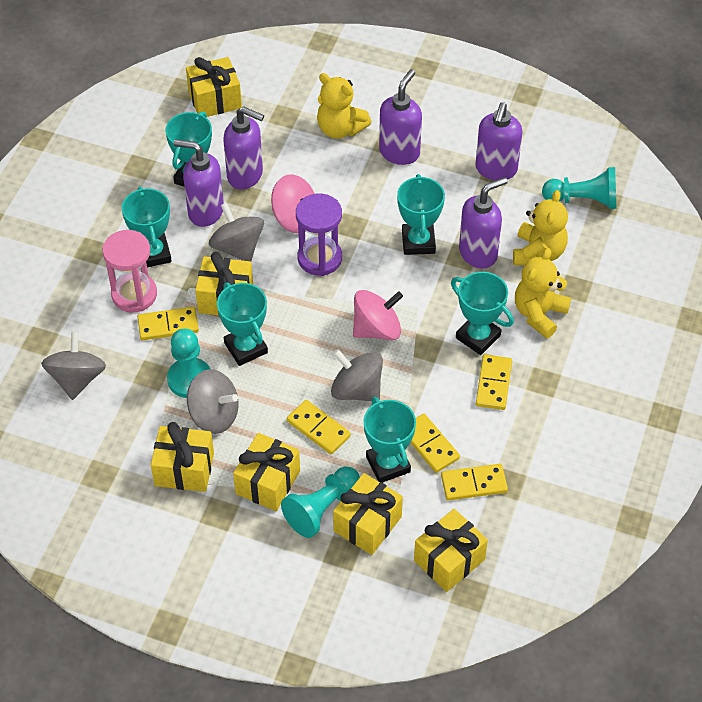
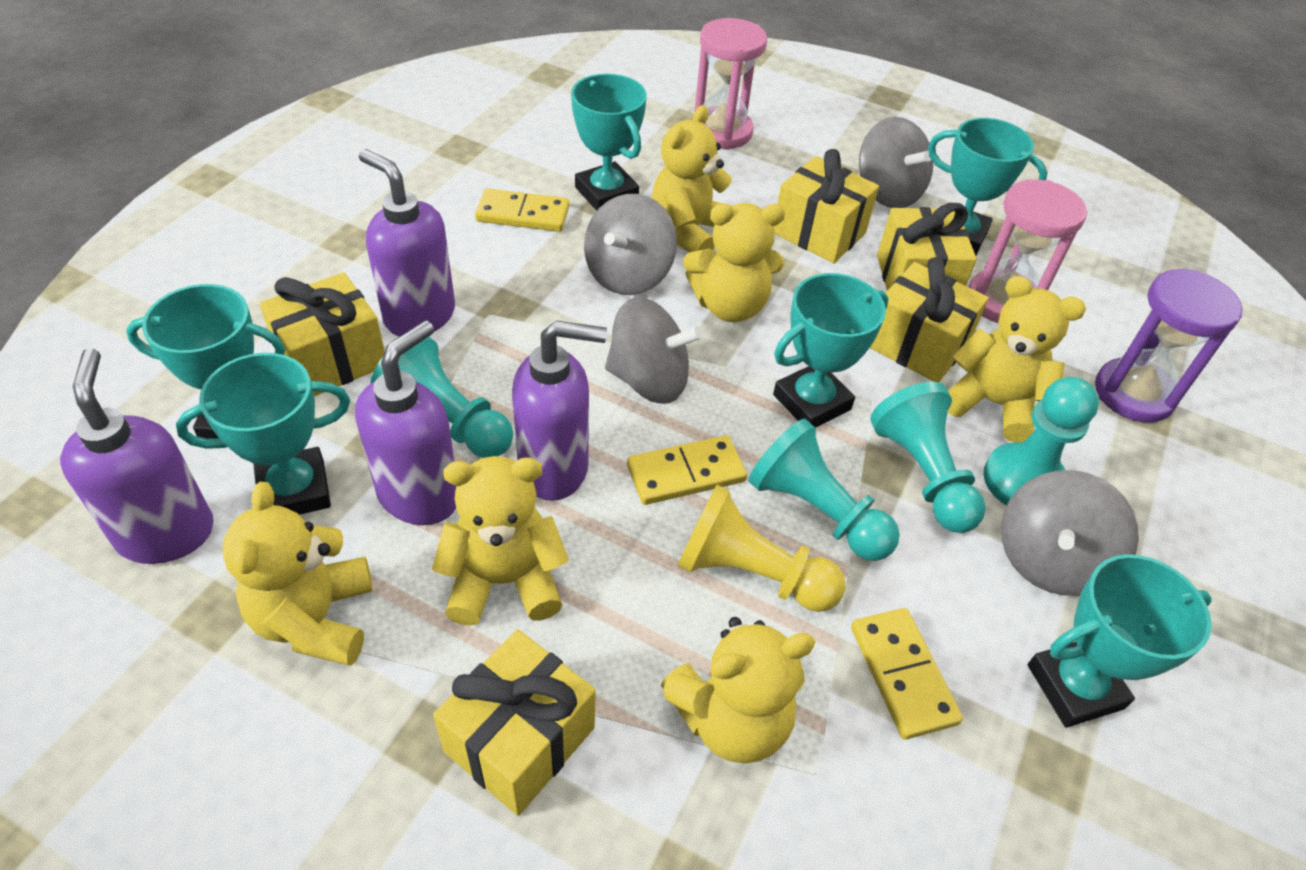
pink hourglass: 1 -> 2
pink spinning top: 2 -> 0
purple soap dispenser: 5 -> 4
turquoise pawn: 3 -> 4
yellow domino: 5 -> 3
yellow gift: 6 -> 5
yellow pawn: 0 -> 1
yellow teddy bear: 3 -> 6

